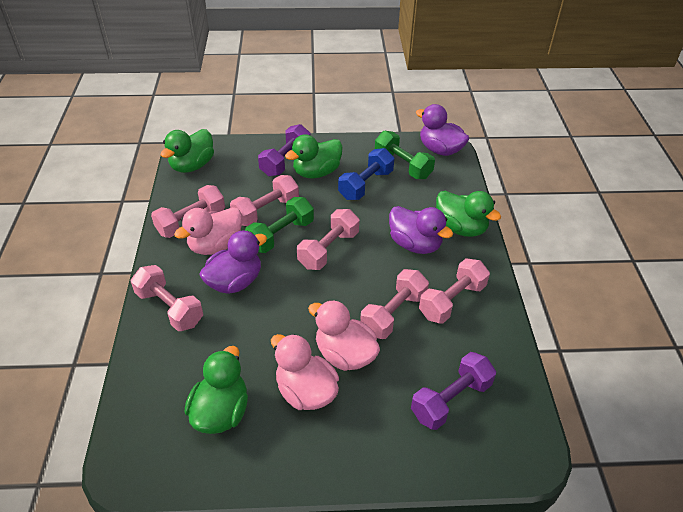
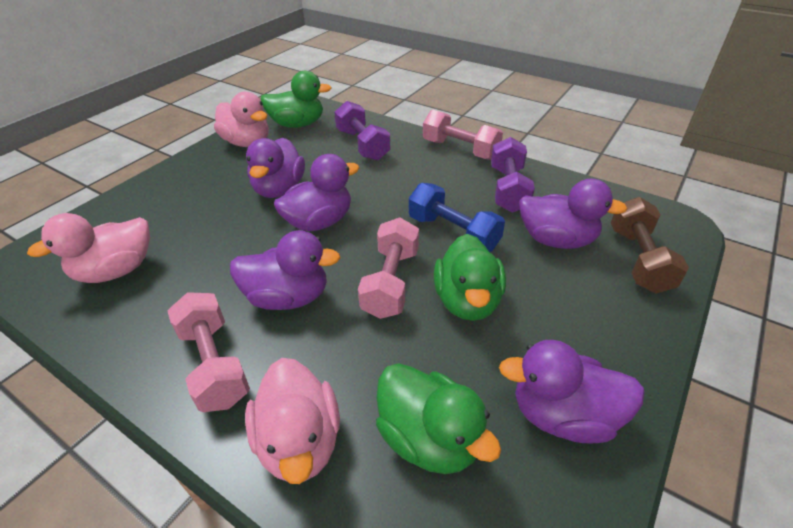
brown dumbbell: 0 -> 1
green duck: 4 -> 3
green dumbbell: 2 -> 0
pink dumbbell: 6 -> 3
purple duck: 3 -> 5

